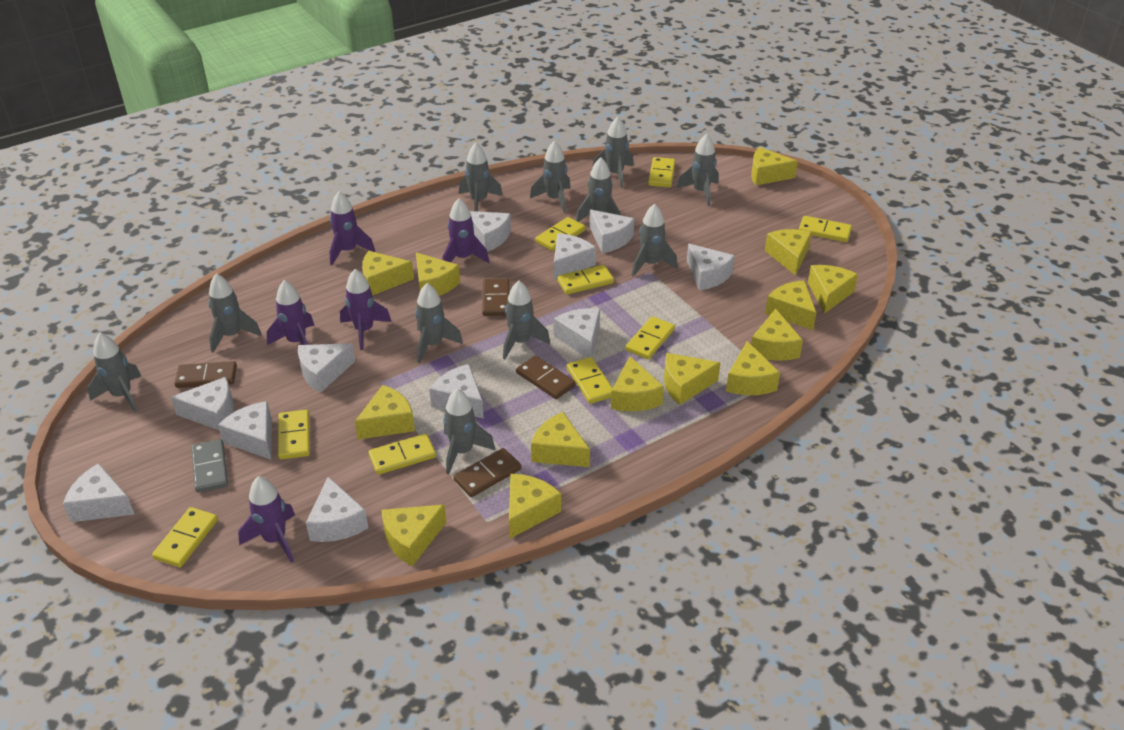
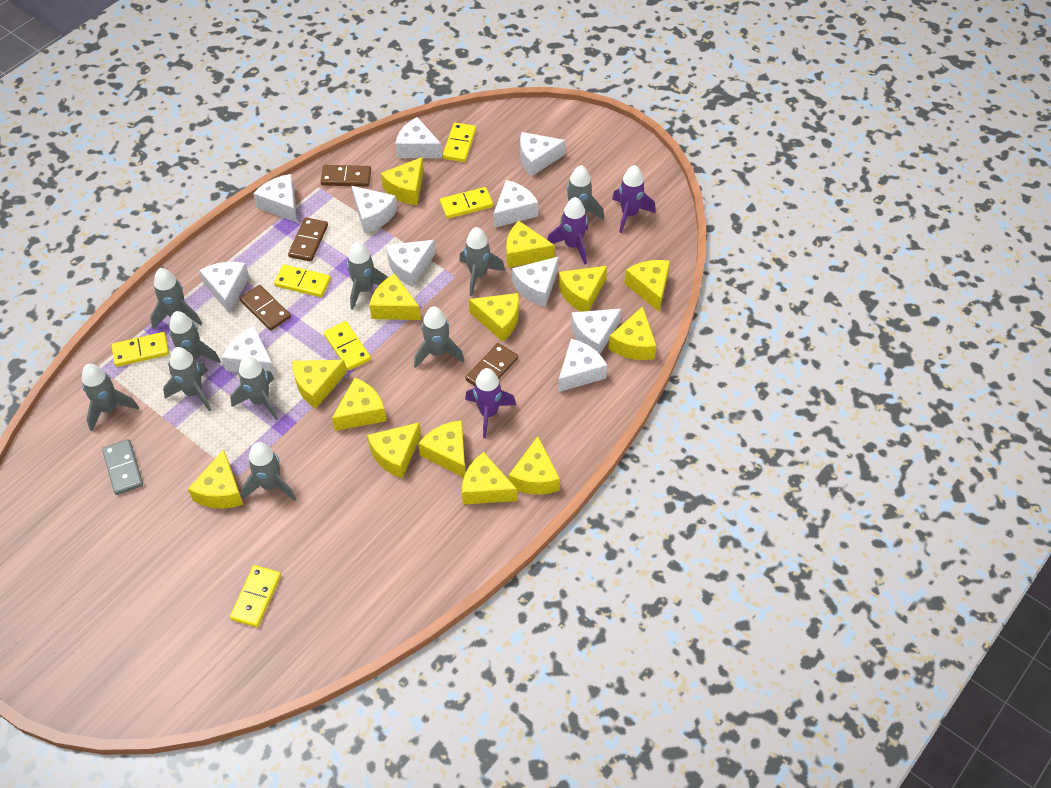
grey rocket: 11 -> 10
purple rocket: 5 -> 3
yellow domino: 9 -> 6

